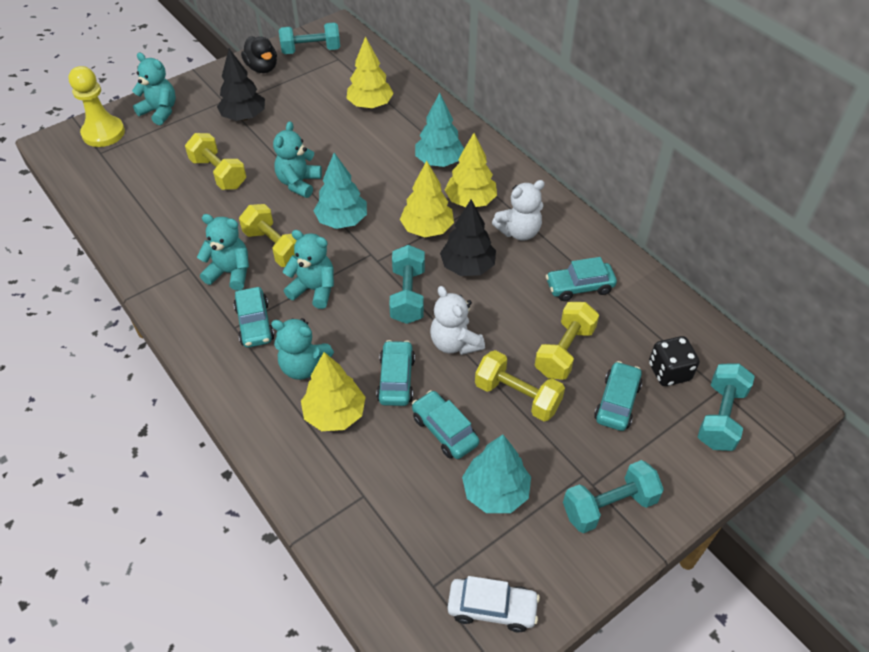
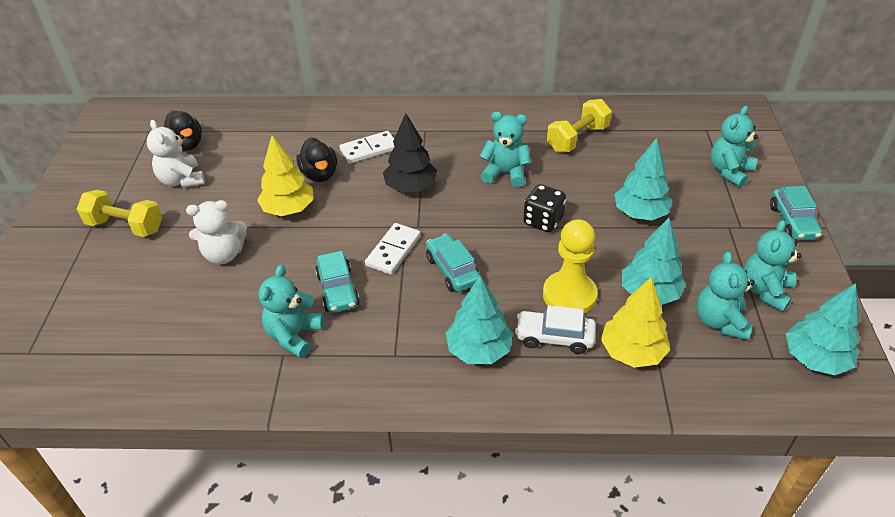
black duck: 1 -> 2
black tree: 2 -> 1
turquoise car: 5 -> 3
turquoise dumbbell: 4 -> 0
turquoise tree: 3 -> 4
white domino: 0 -> 2
yellow dumbbell: 4 -> 2
yellow tree: 4 -> 2

